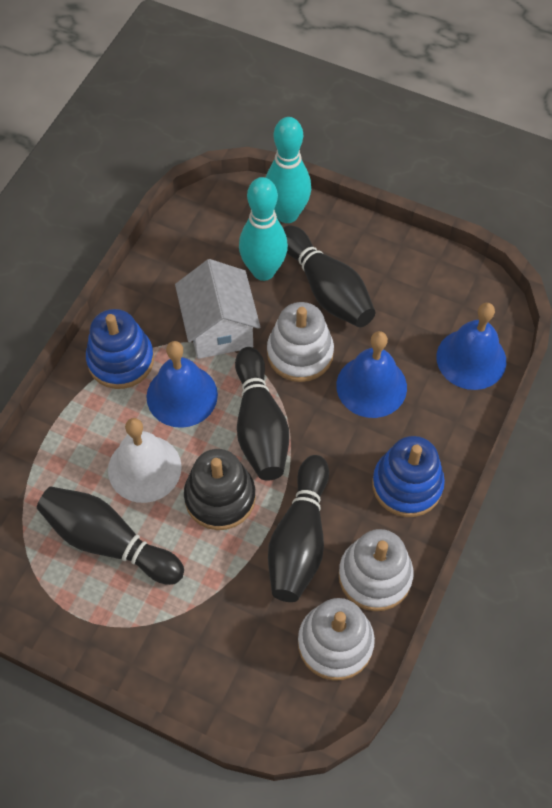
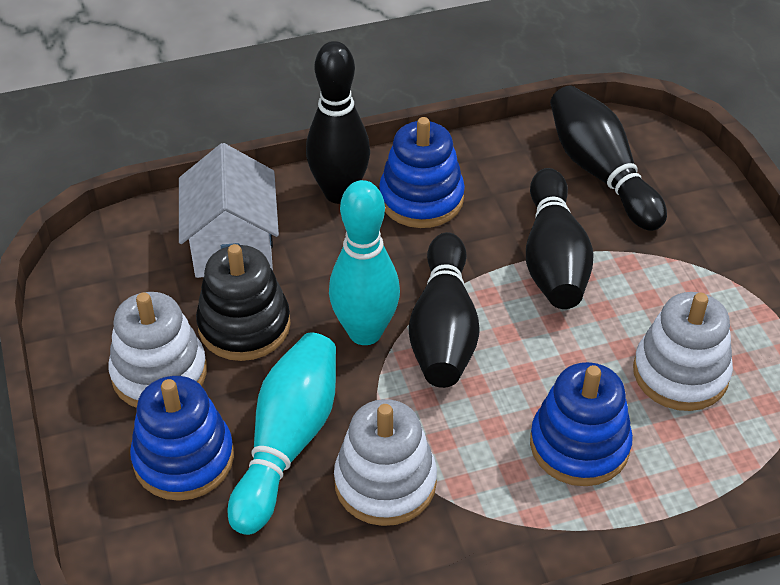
blue bell: 3 -> 0
blue stacking toy: 2 -> 3
white bell: 1 -> 0

